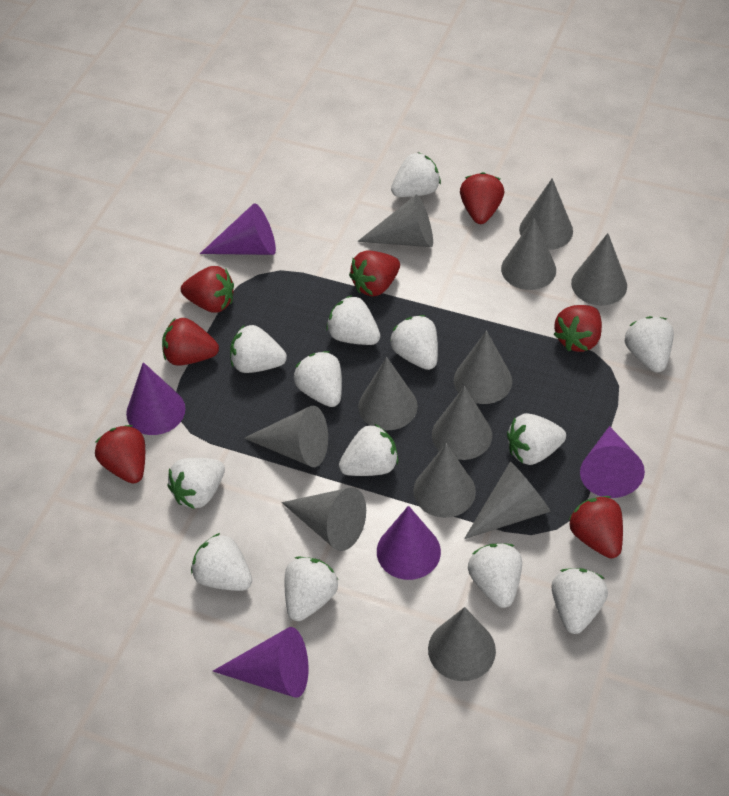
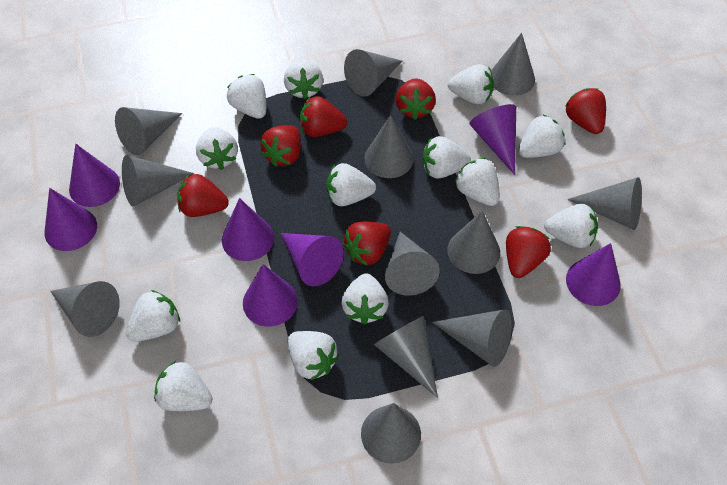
purple cone: 5 -> 7

